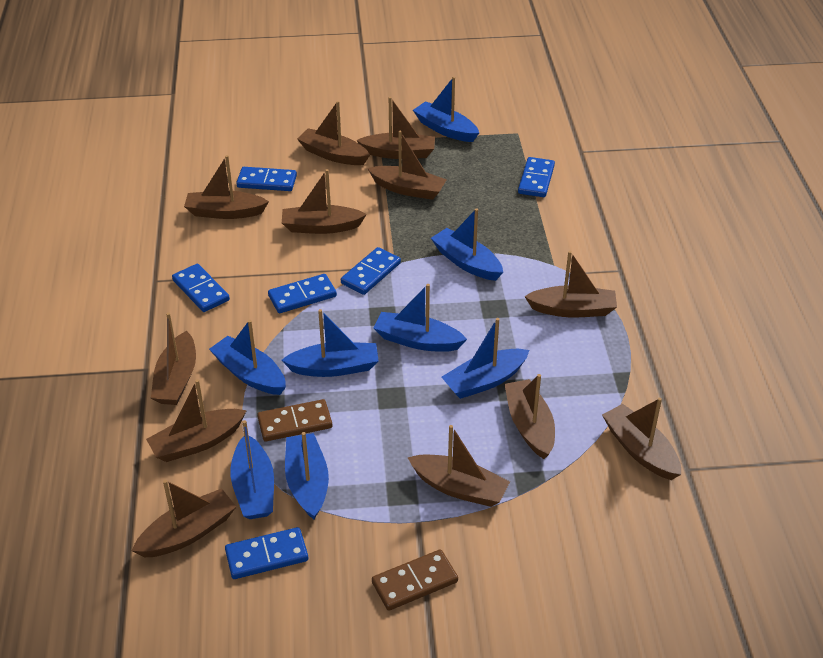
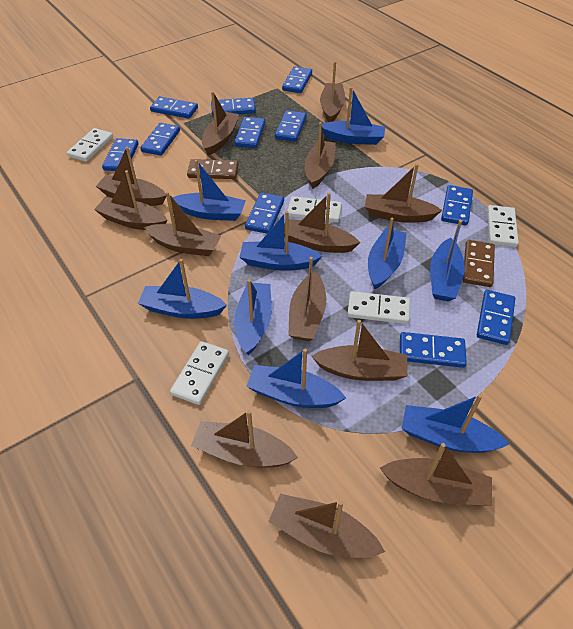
blue boat: 8 -> 9
blue domino: 6 -> 11
brown boat: 12 -> 13
white domino: 0 -> 5

